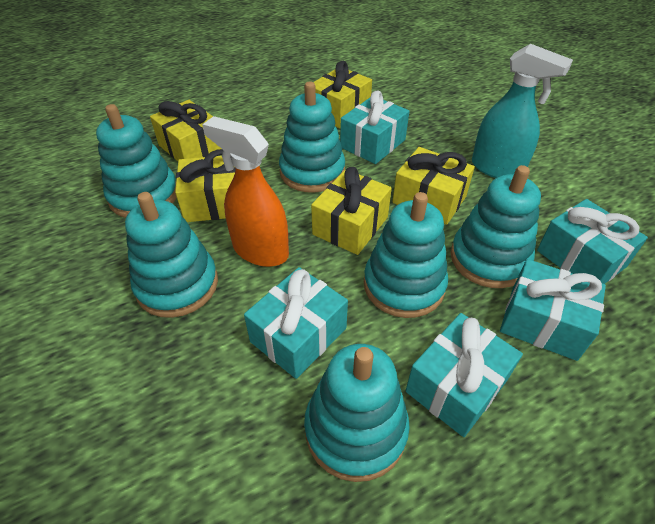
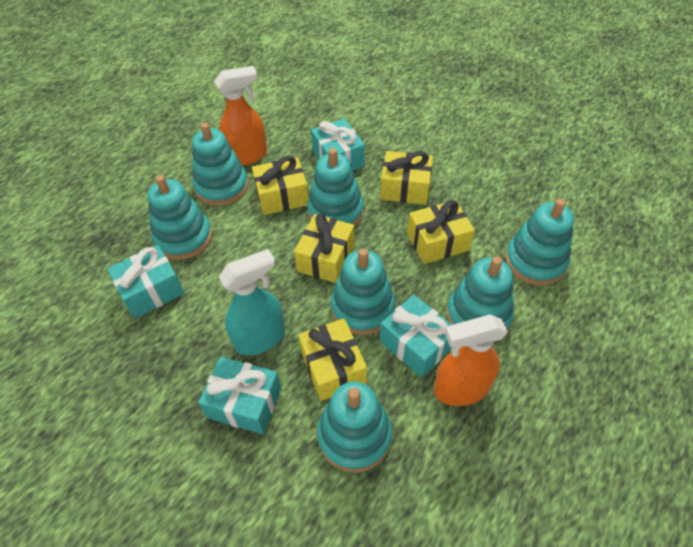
orange spray bottle: 1 -> 2
turquoise gift: 5 -> 4
turquoise stacking toy: 6 -> 7

